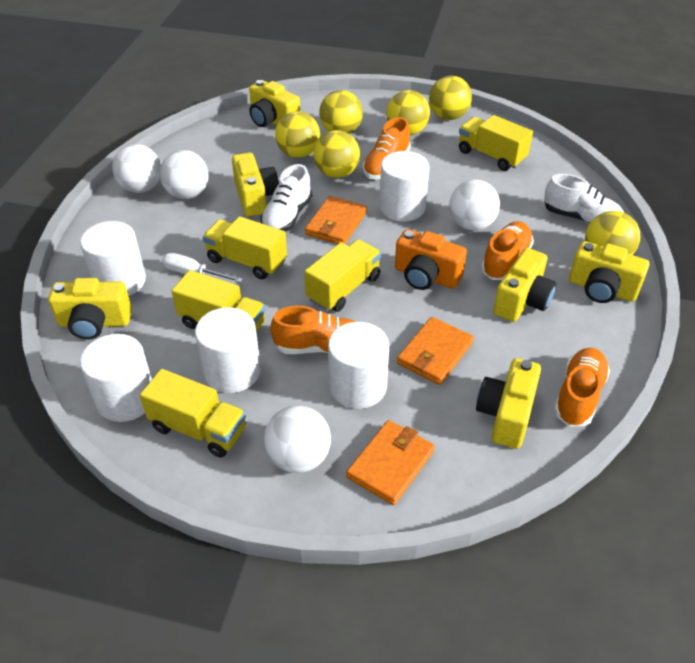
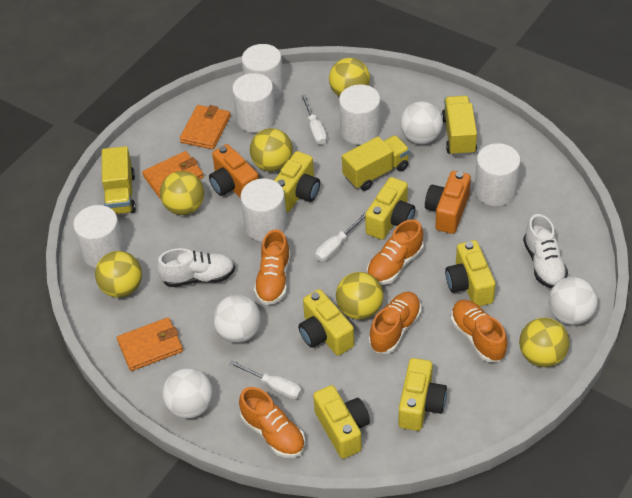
orange camera: 1 -> 2
orange shoe: 4 -> 5
white cylinder: 5 -> 6
white screwdriver: 1 -> 3
yellow truck: 5 -> 3

